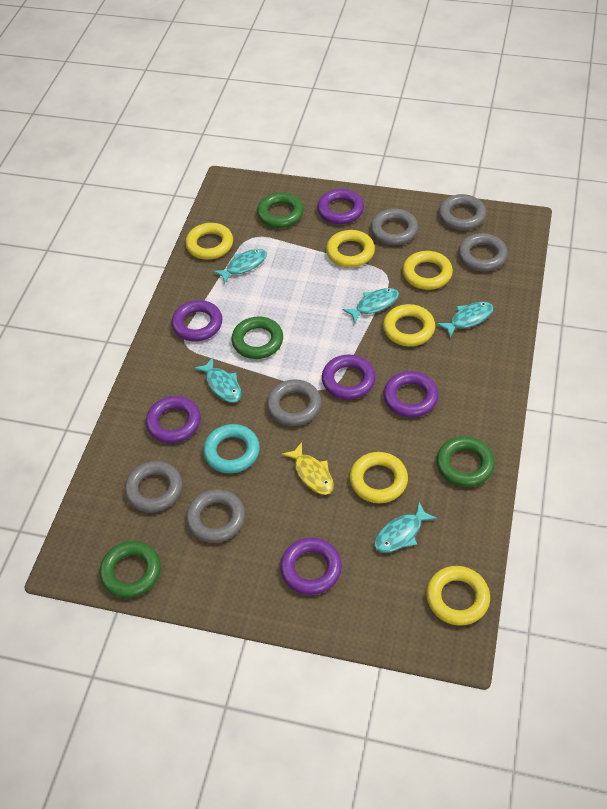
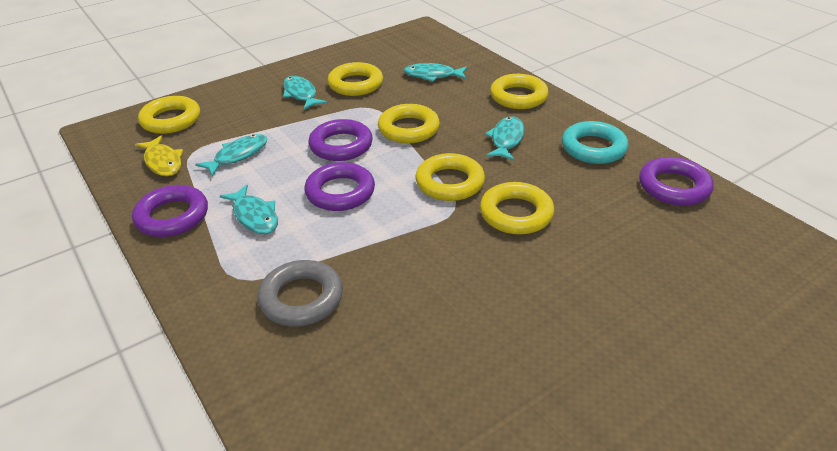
green ring: 4 -> 0
grey ring: 6 -> 1
purple ring: 6 -> 4

